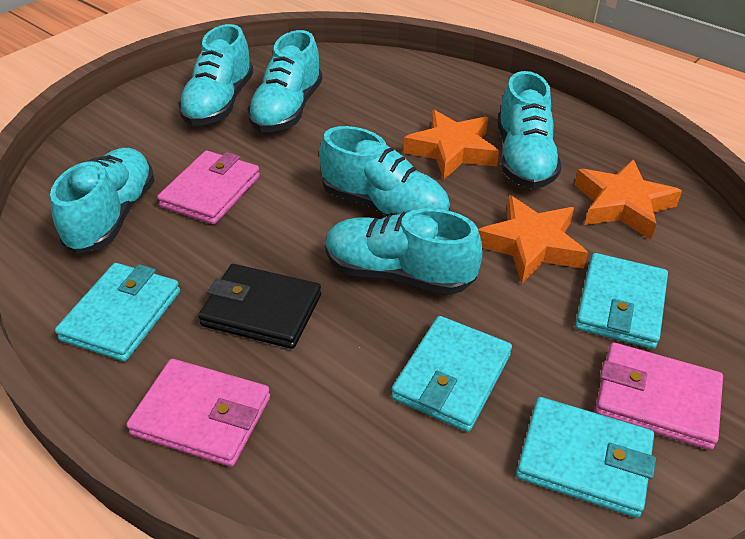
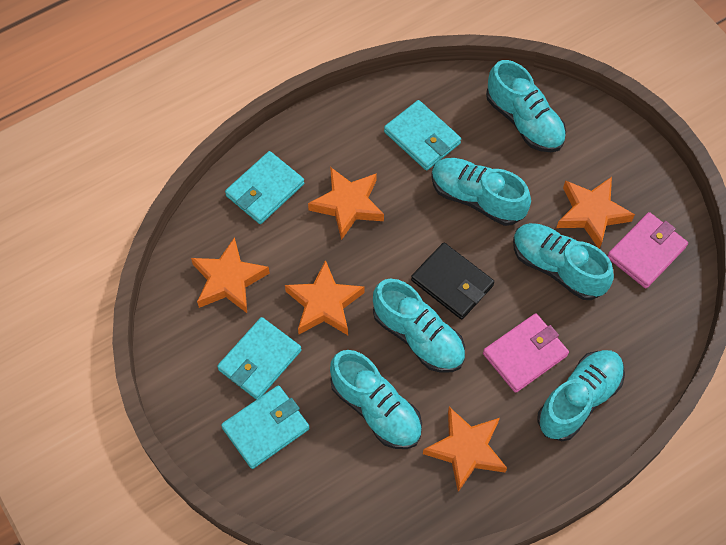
orange star: 3 -> 5
pink wallet: 3 -> 2

